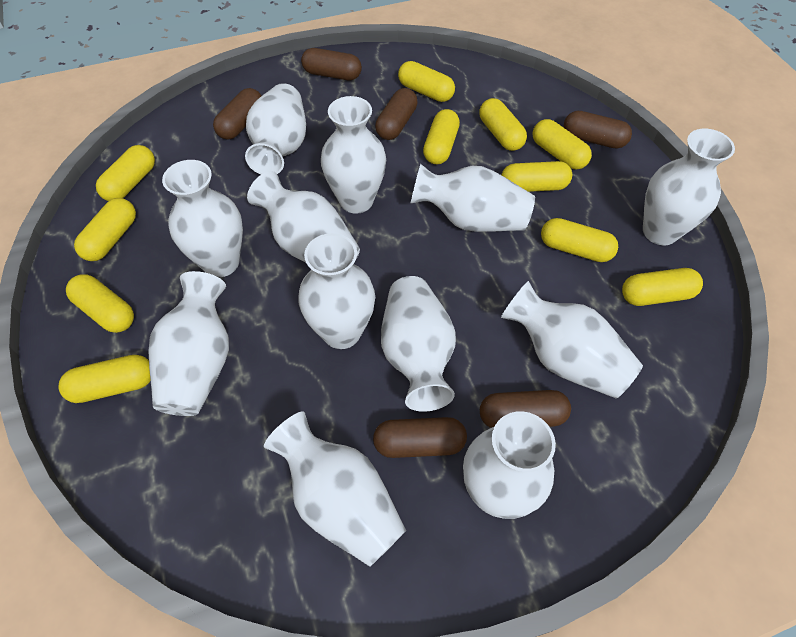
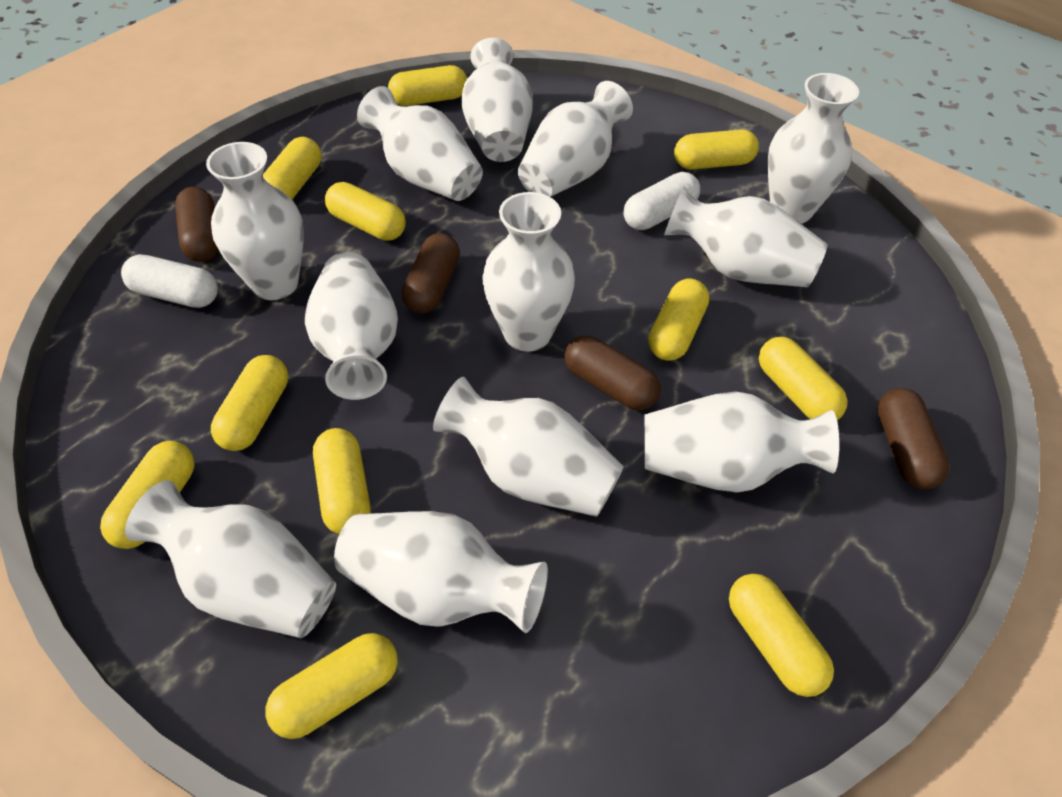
brown capsule: 6 -> 4
white capsule: 0 -> 2

